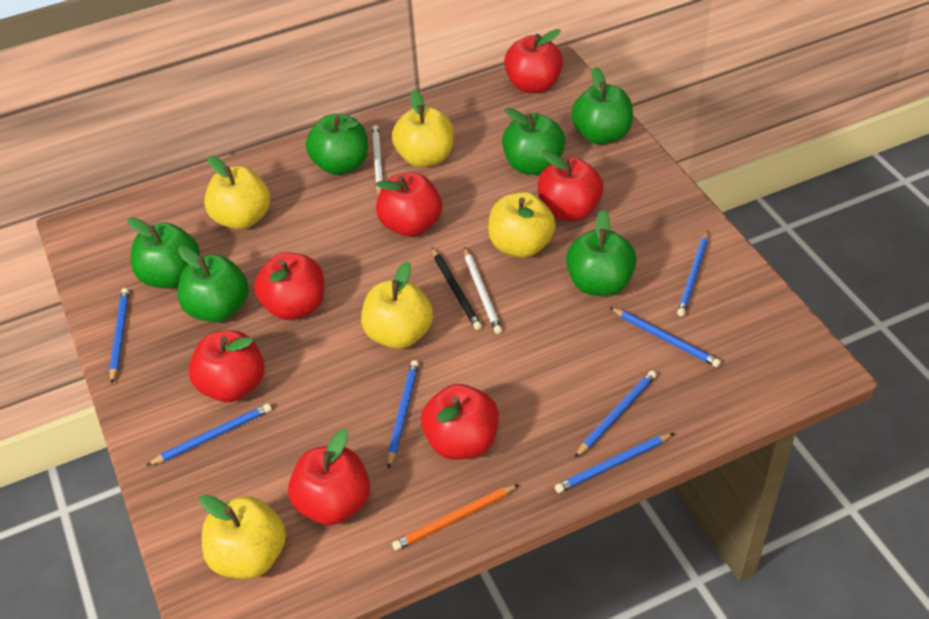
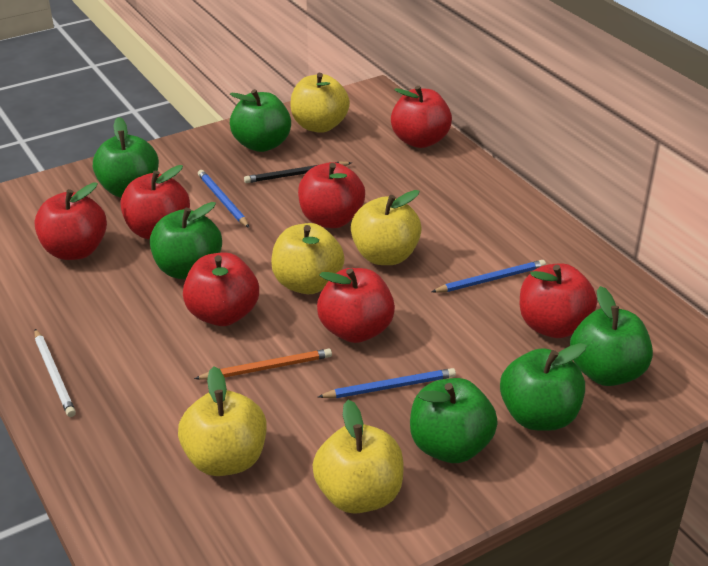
blue pencil: 7 -> 3
white pencil: 2 -> 1

